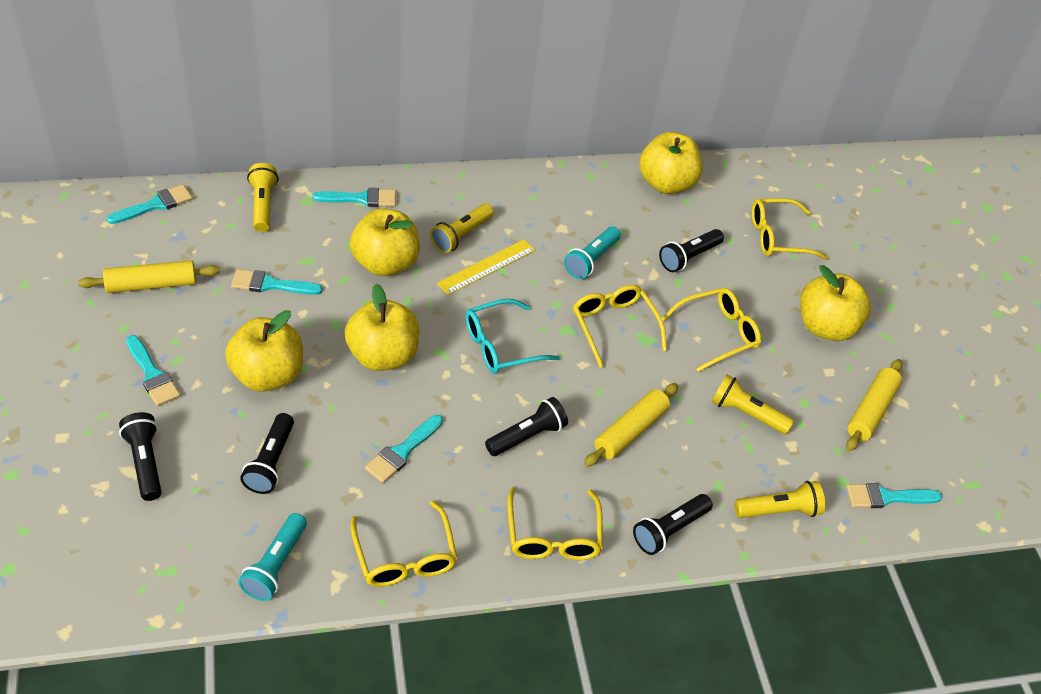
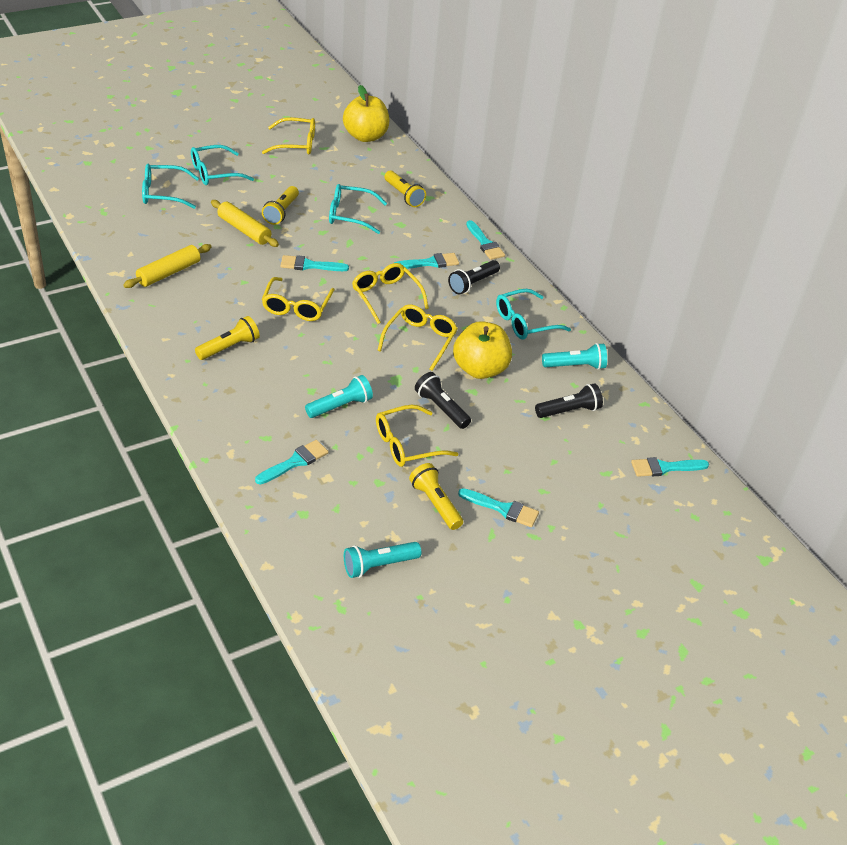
black flashlight: 5 -> 3
turquoise flashlight: 2 -> 3
turquoise glasses: 1 -> 4
yellow apple: 5 -> 2
yellow rolling pin: 3 -> 2
yellow ruler: 1 -> 0

